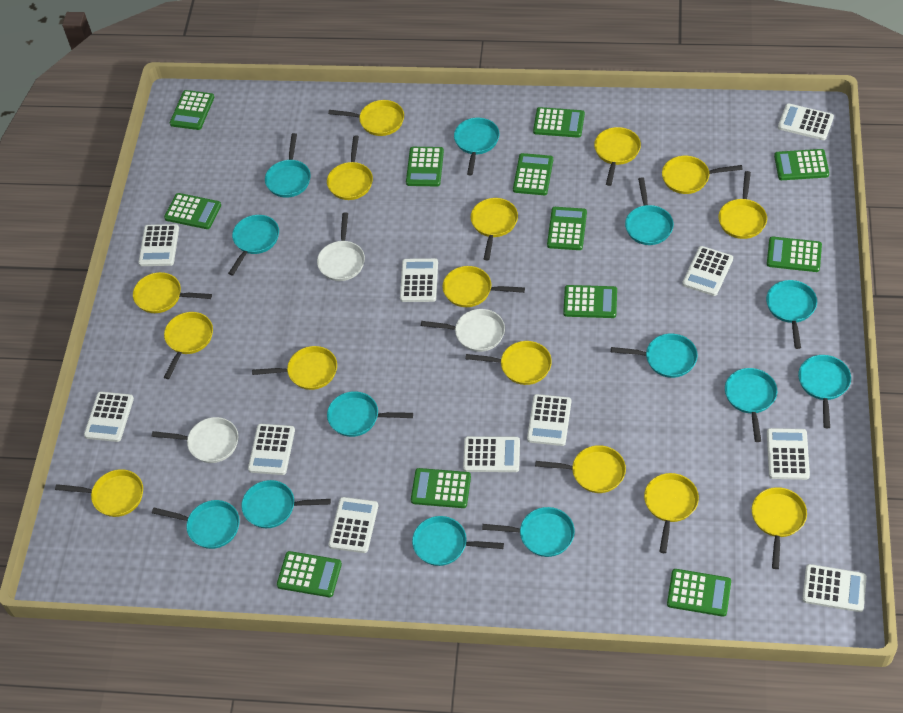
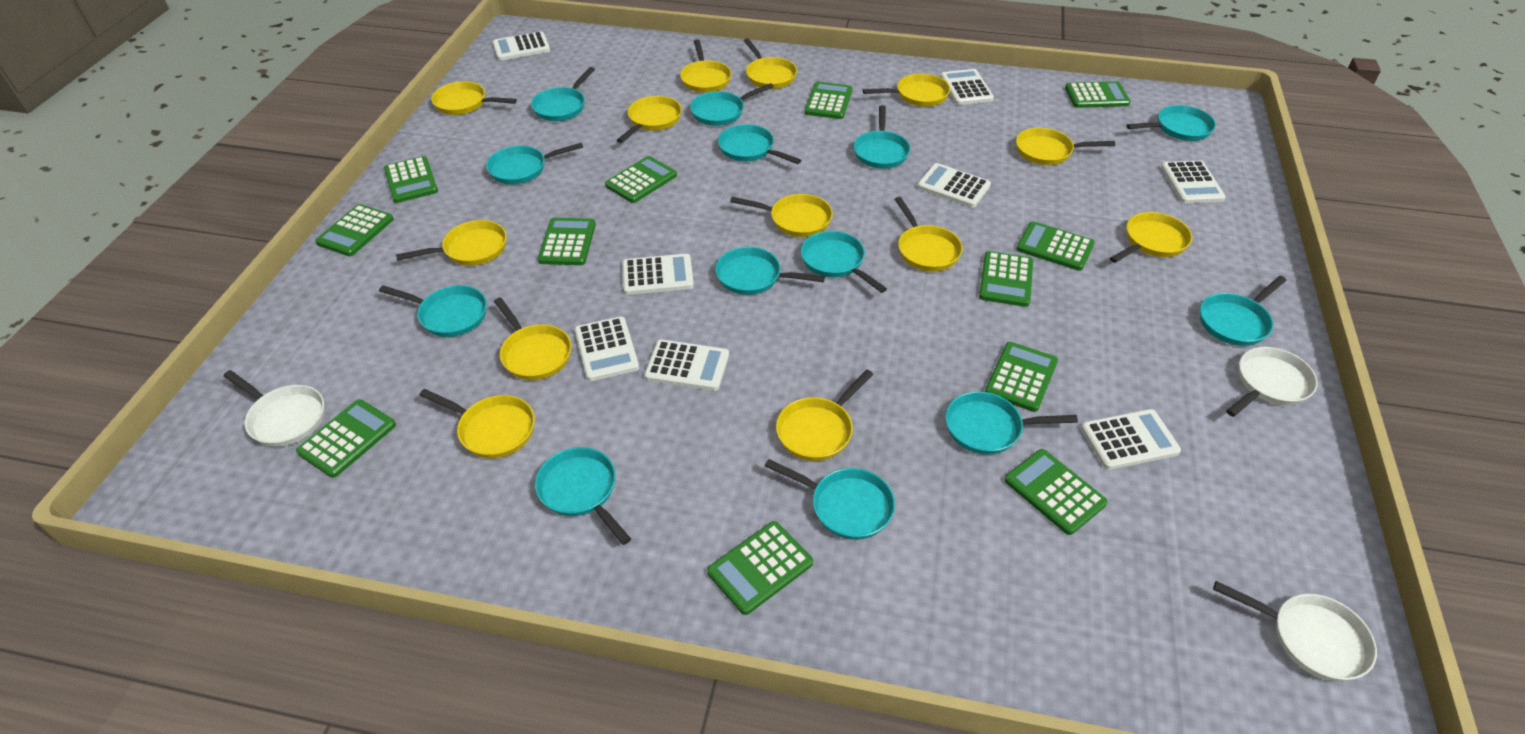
white calculator: 11 -> 8
yellow pan: 15 -> 13

